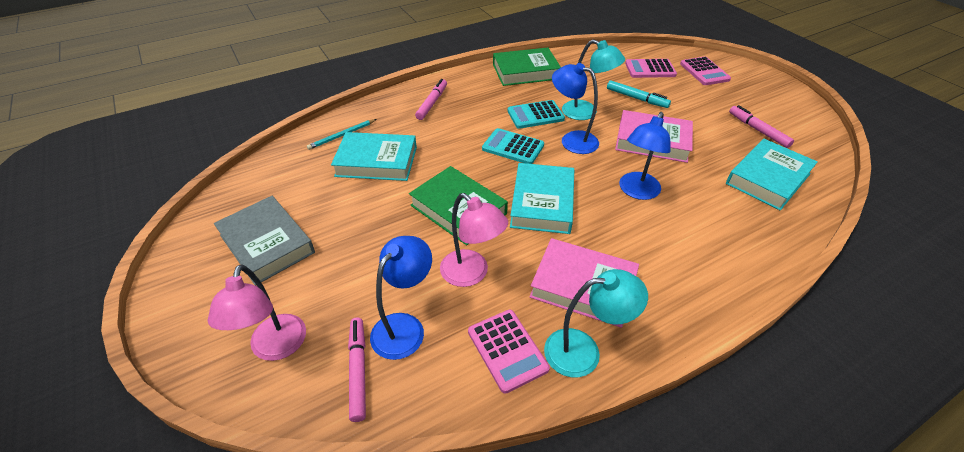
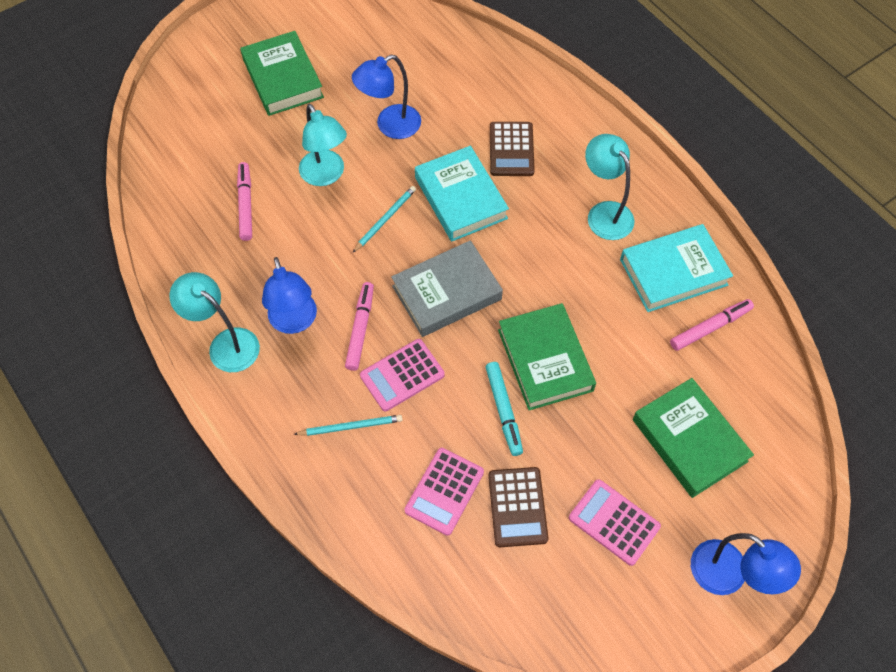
brown calculator: 0 -> 2
green book: 2 -> 3
pink book: 2 -> 0
pink lamp: 2 -> 0
turquoise book: 3 -> 2
turquoise calculator: 2 -> 0
turquoise lamp: 2 -> 3
turquoise pencil: 1 -> 2

